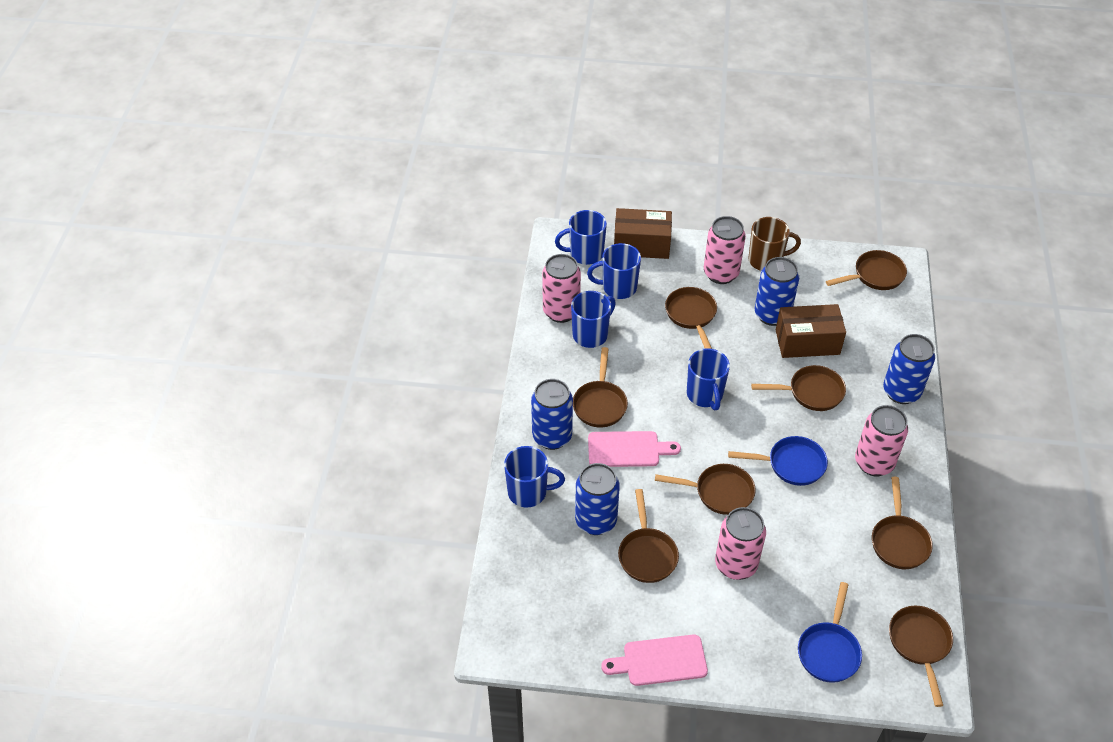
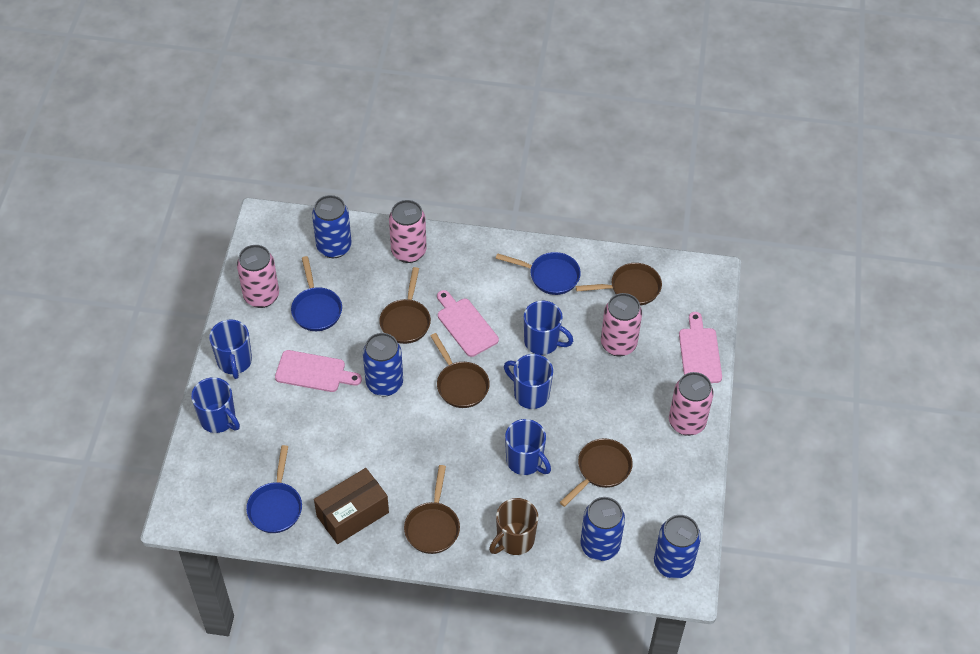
blue pan: 2 -> 3
brown box: 2 -> 1
brown pan: 8 -> 5
pink cutting board: 2 -> 3

